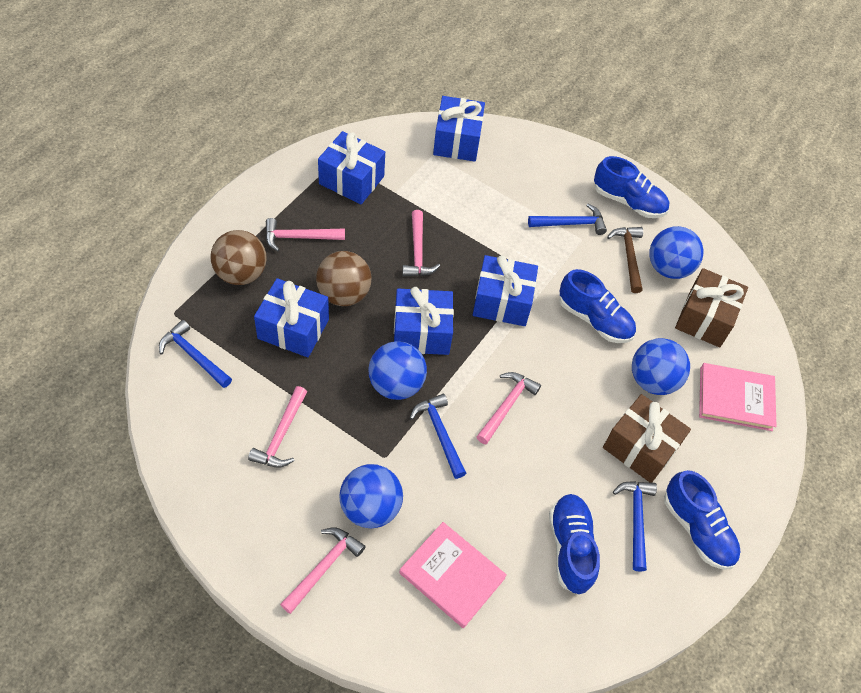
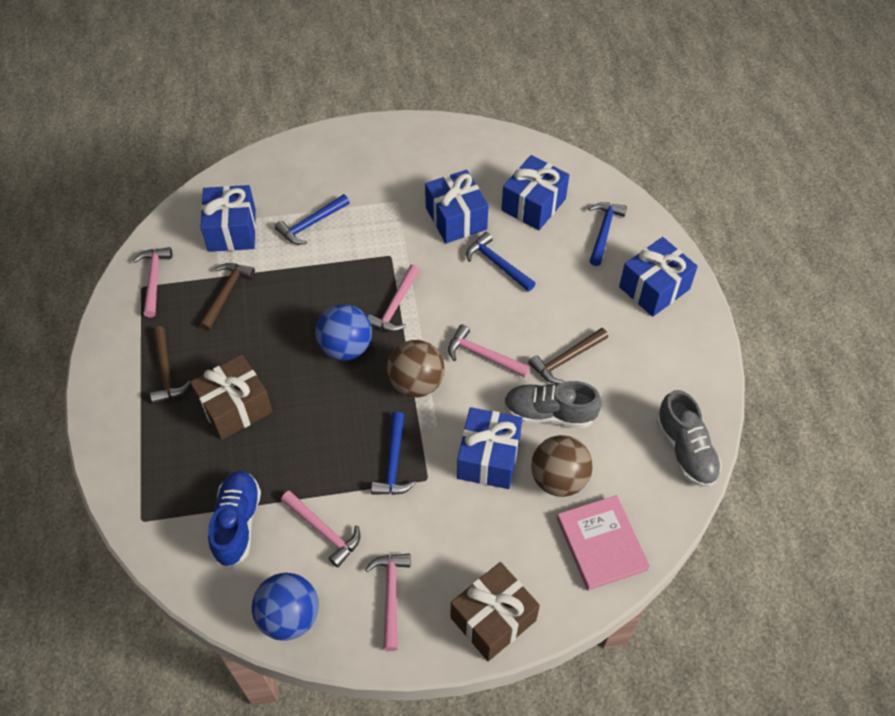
blue ball: 4 -> 2
blue shoe: 4 -> 1
brown hammer: 1 -> 3
grey shoe: 0 -> 2
pink book: 2 -> 1

